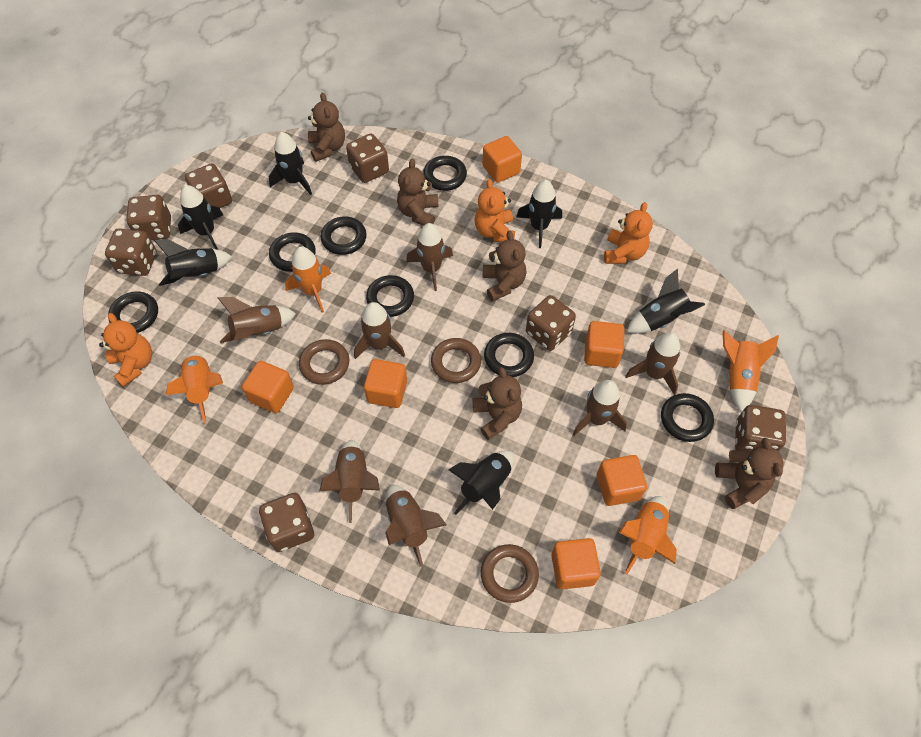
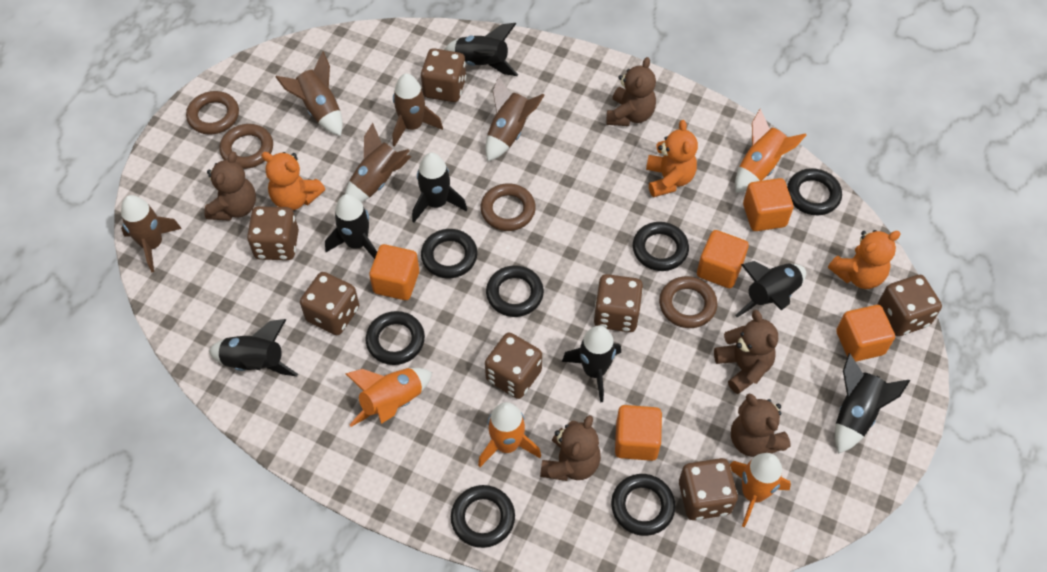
black rocket: 6 -> 7
brown ring: 3 -> 4
brown rocket: 7 -> 5
orange cube: 6 -> 5

